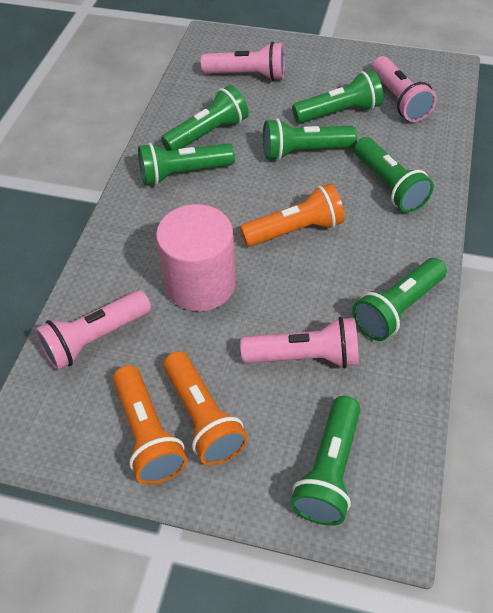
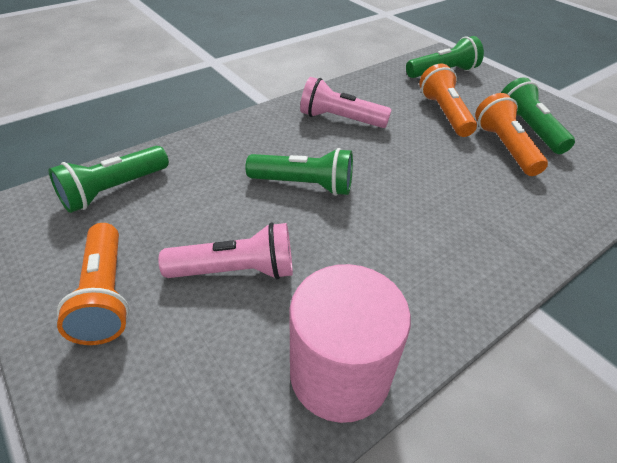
green flashlight: 7 -> 4
pink flashlight: 4 -> 2

